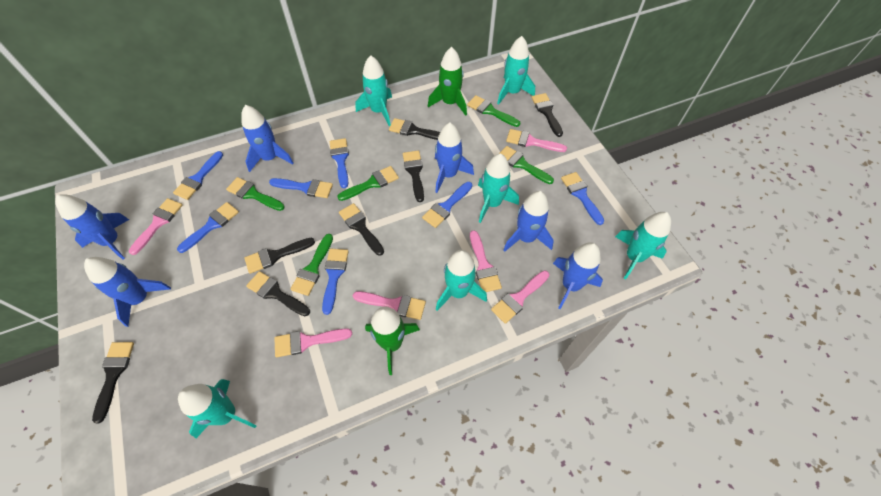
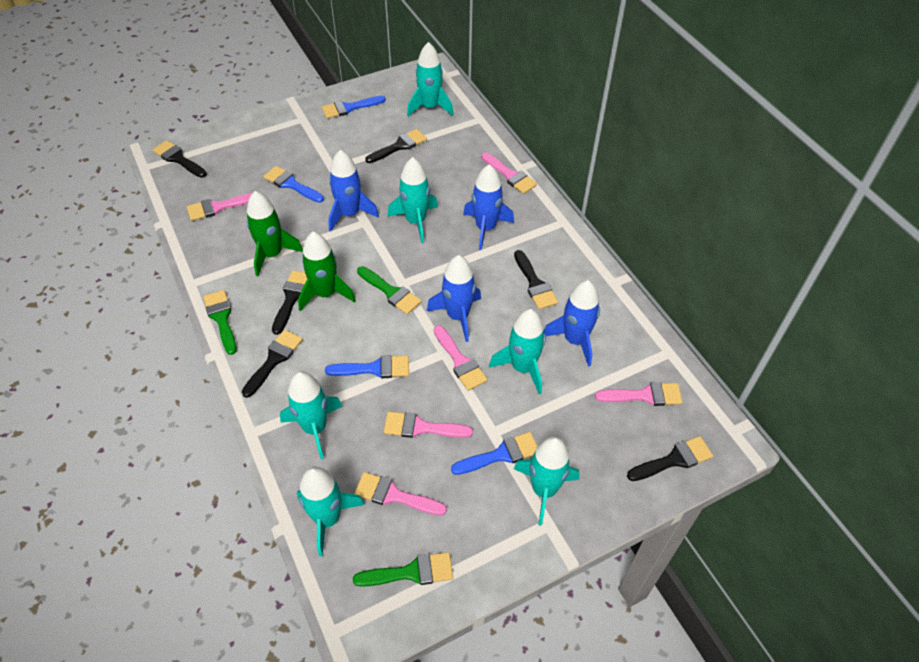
black brush: 7 -> 6
blue brush: 7 -> 4
blue rocket: 6 -> 4
green brush: 5 -> 3

